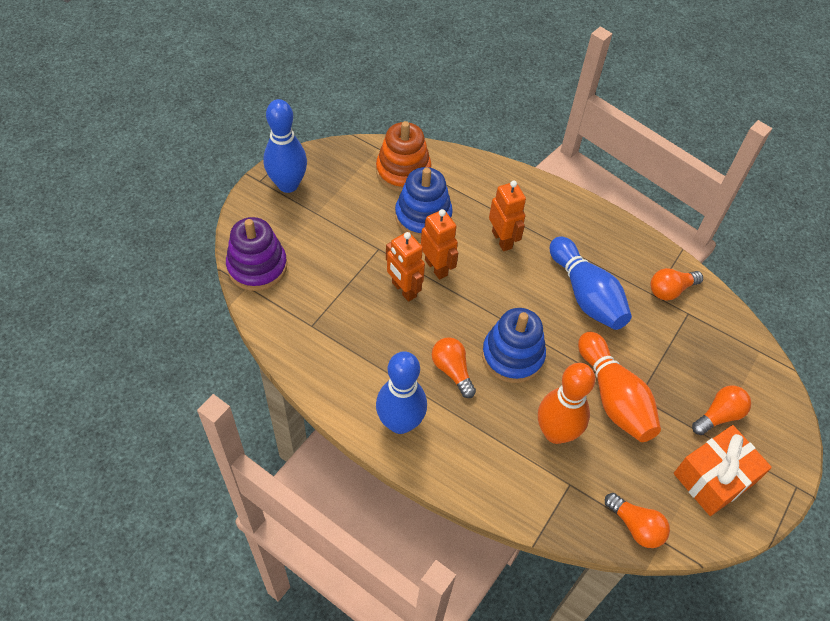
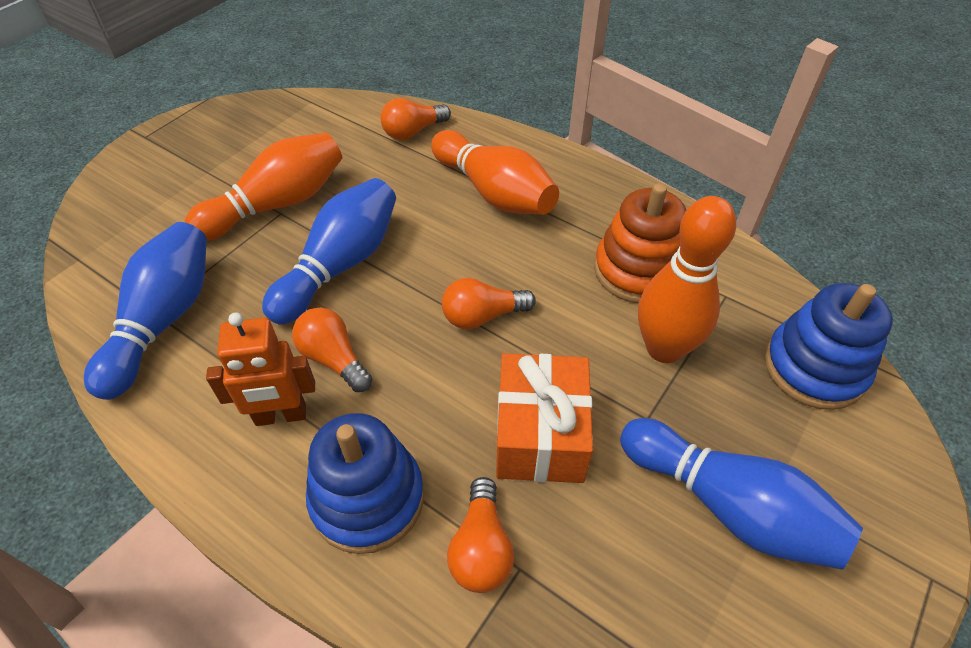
orange bowling pin: 2 -> 3
orange robot: 3 -> 1
purple stacking toy: 1 -> 0

